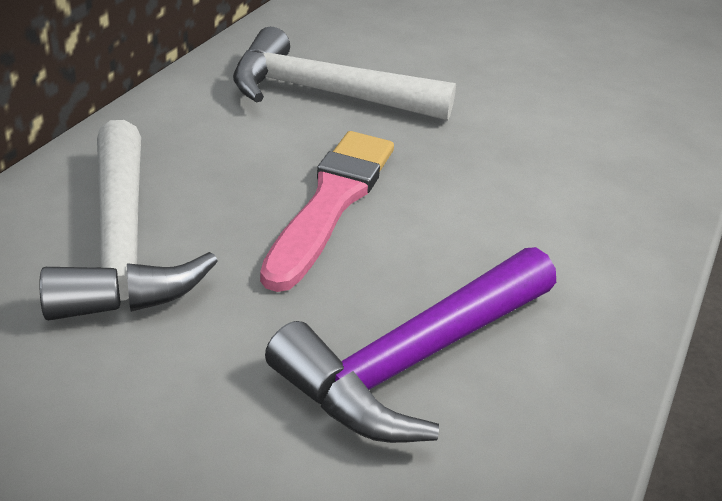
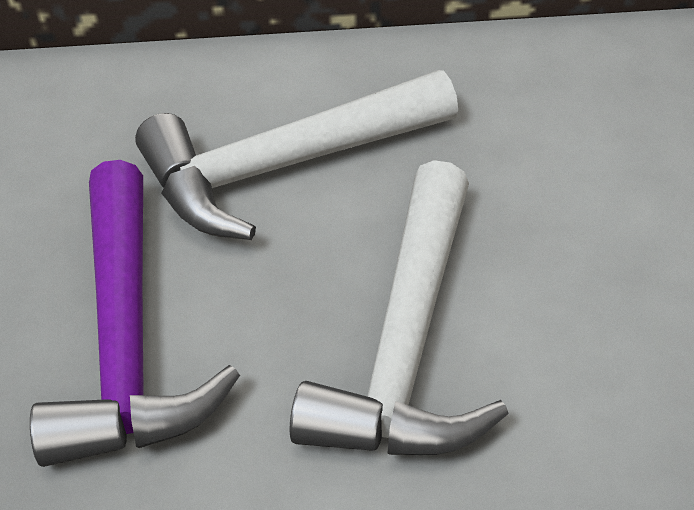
pink brush: 1 -> 0

